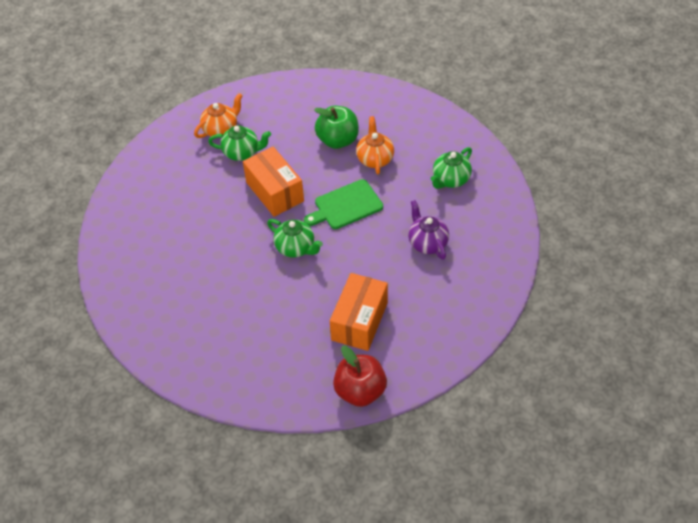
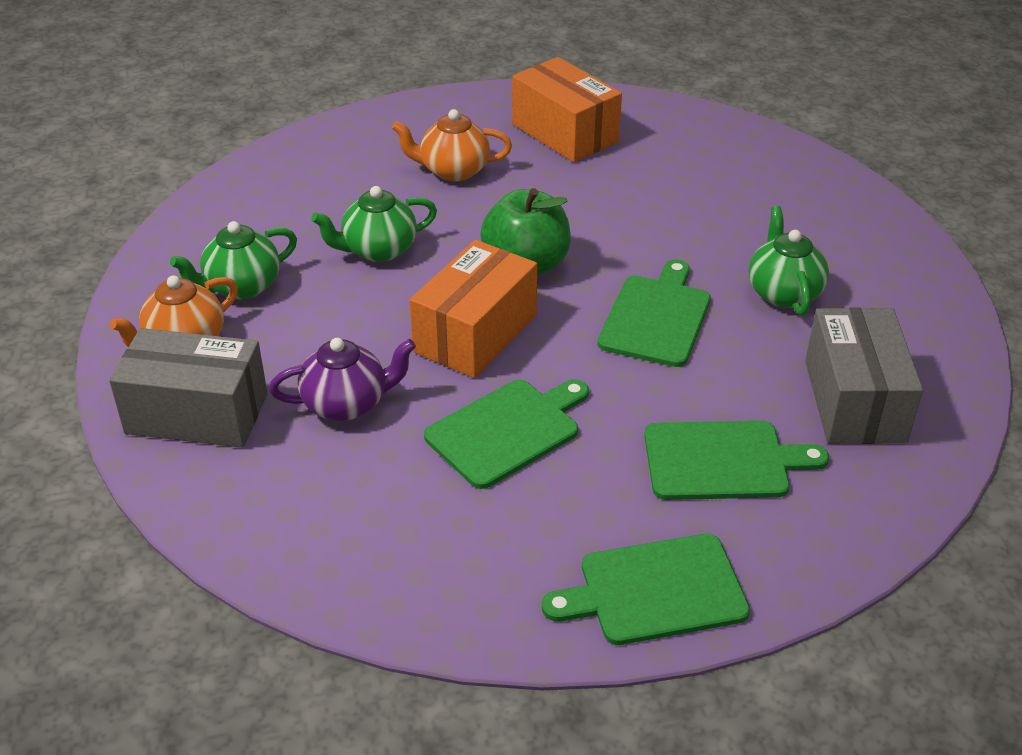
green cutting board: 1 -> 4
grey box: 0 -> 2
red apple: 1 -> 0

